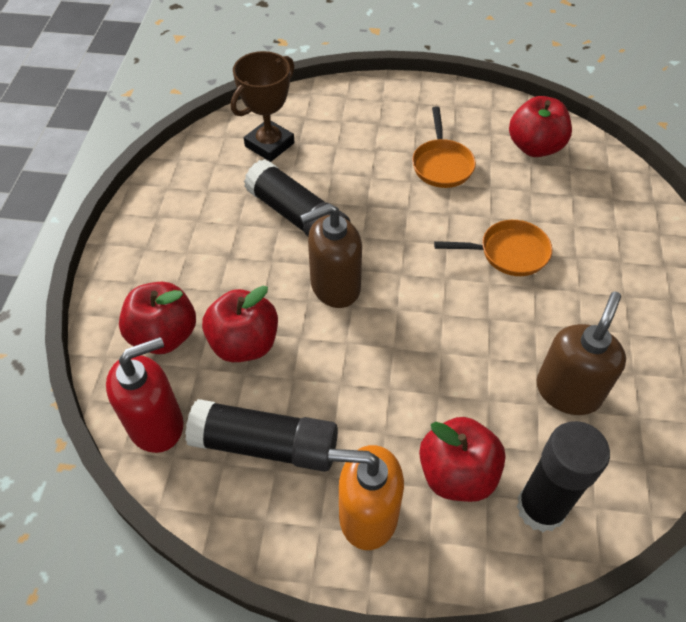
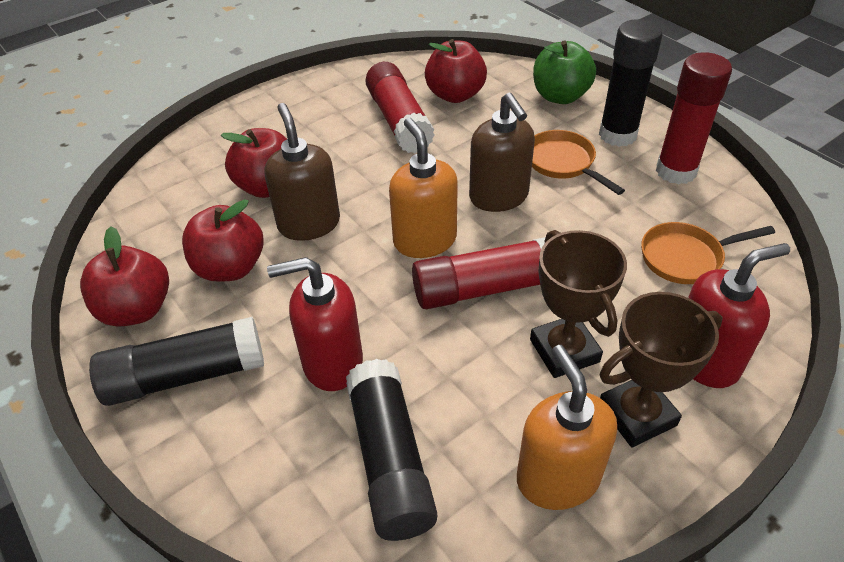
brown trophy: 1 -> 2
green apple: 0 -> 1
orange soap dispenser: 1 -> 2
red glue stick: 0 -> 3
red soap dispenser: 1 -> 2

